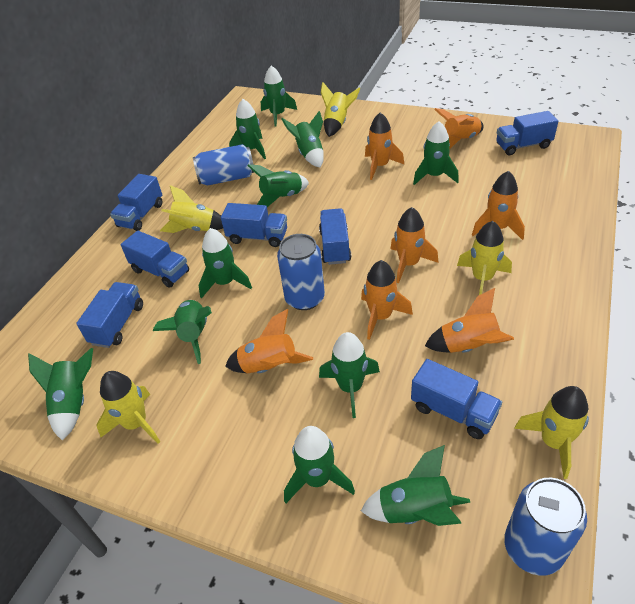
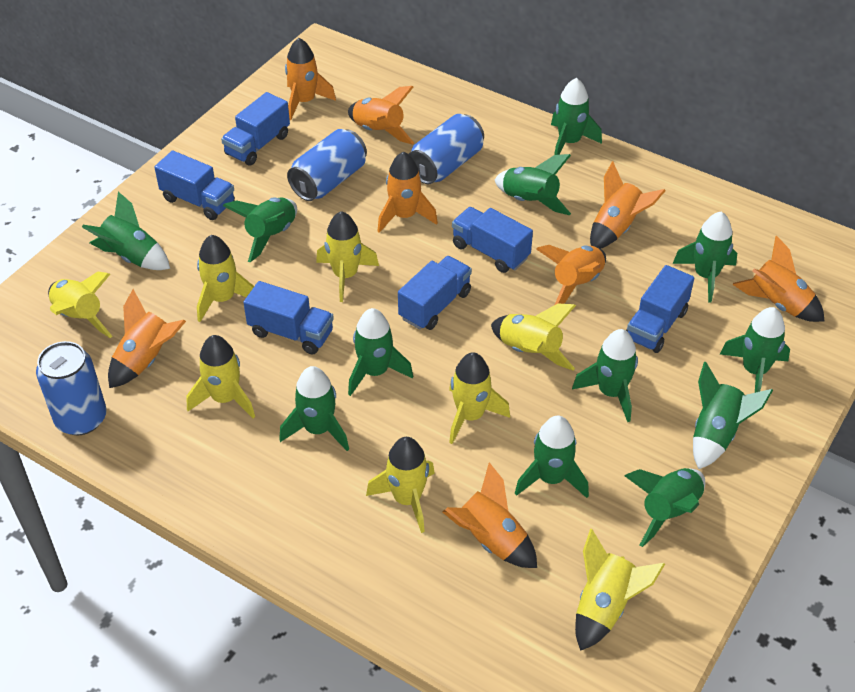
blue truck: 7 -> 6
green rocket: 11 -> 12
orange rocket: 7 -> 8
yellow rocket: 5 -> 8

